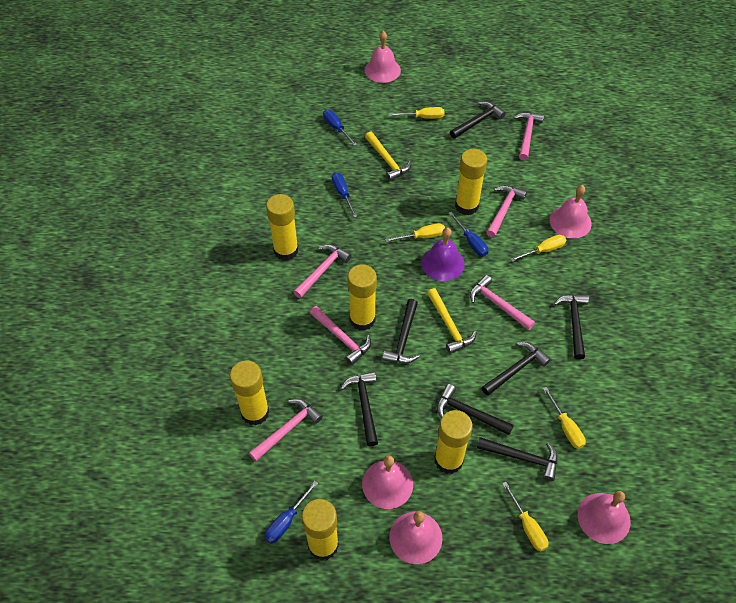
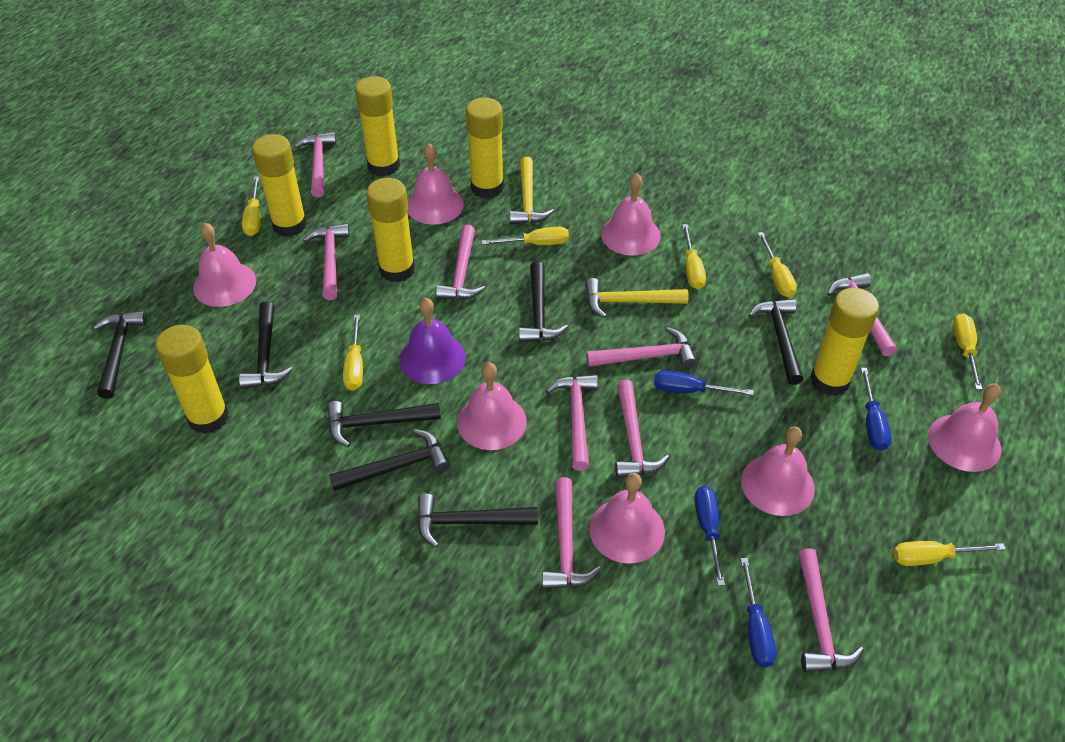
pink bell: 5 -> 7
pink hammer: 6 -> 9
yellow screwdriver: 5 -> 7

